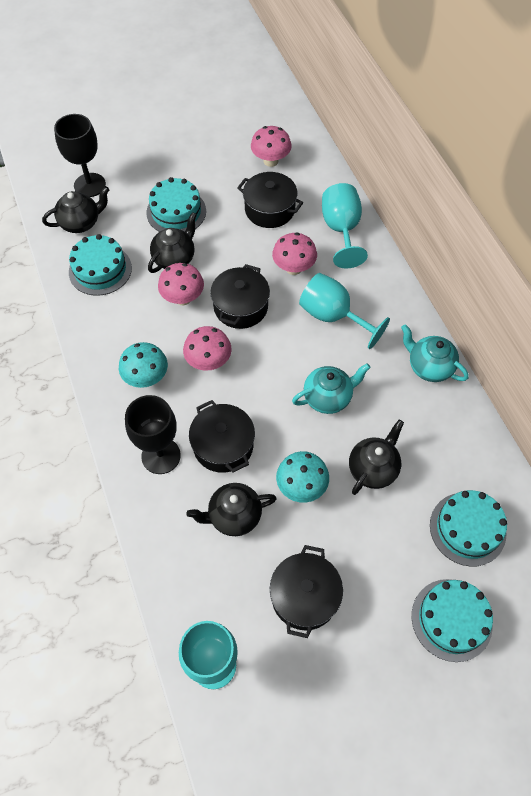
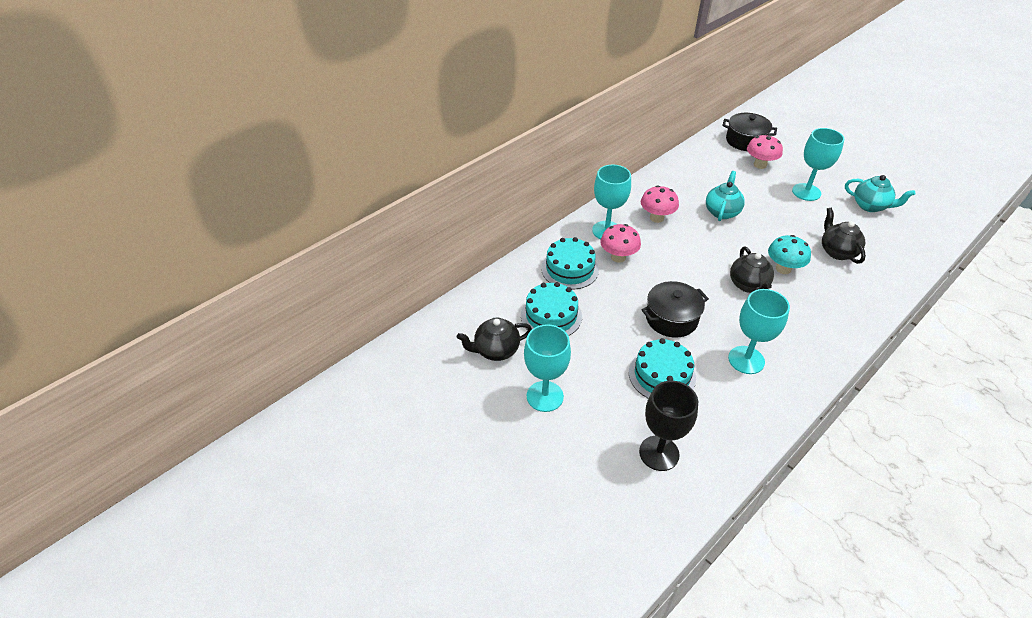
black goblet: 2 -> 1
black pot: 4 -> 2
black teapot: 4 -> 3
pink mushroom: 4 -> 3
turquoise cake: 4 -> 3
turquoise goblet: 3 -> 4
turquoise mushroom: 2 -> 1

